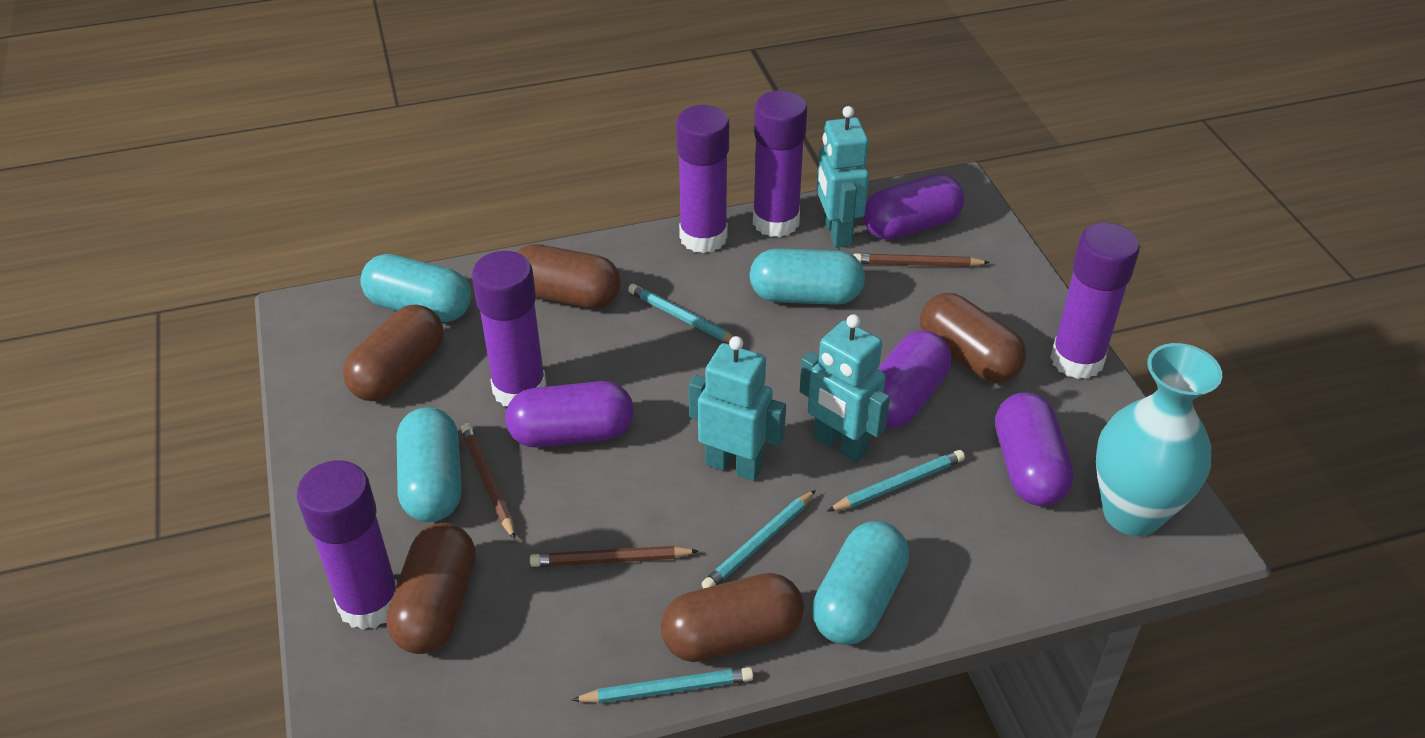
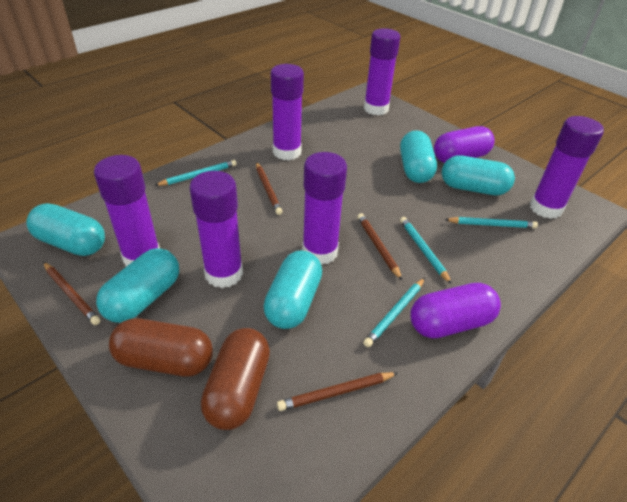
brown capsule: 5 -> 2
brown pencil: 3 -> 4
purple capsule: 4 -> 2
purple glue stick: 5 -> 6
turquoise capsule: 4 -> 5
turquoise robot: 3 -> 0
turquoise vase: 1 -> 0

